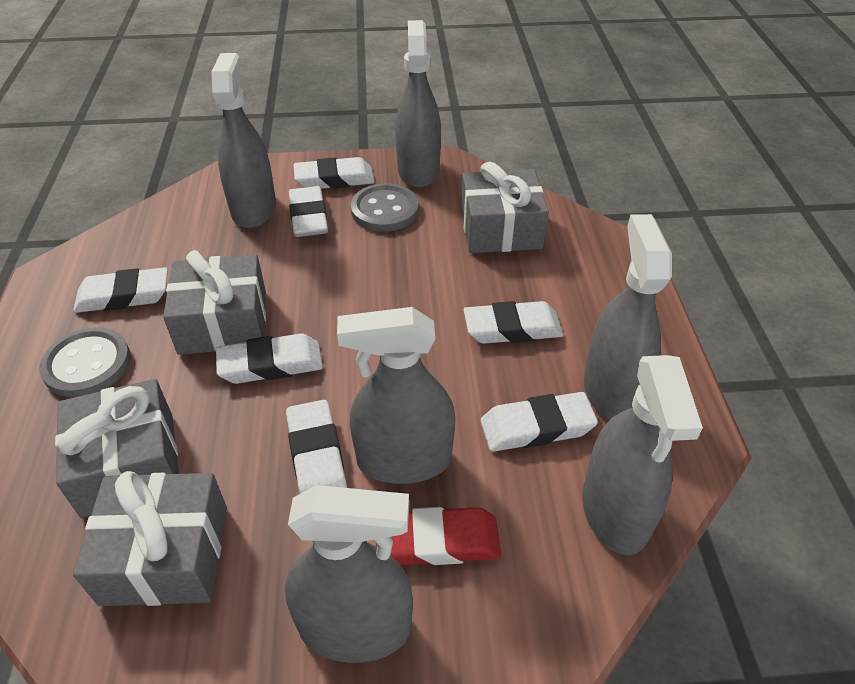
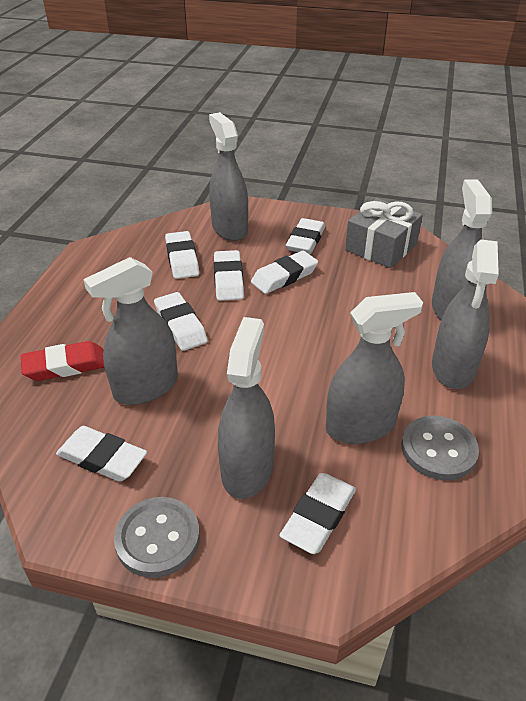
grey gift: 4 -> 1

